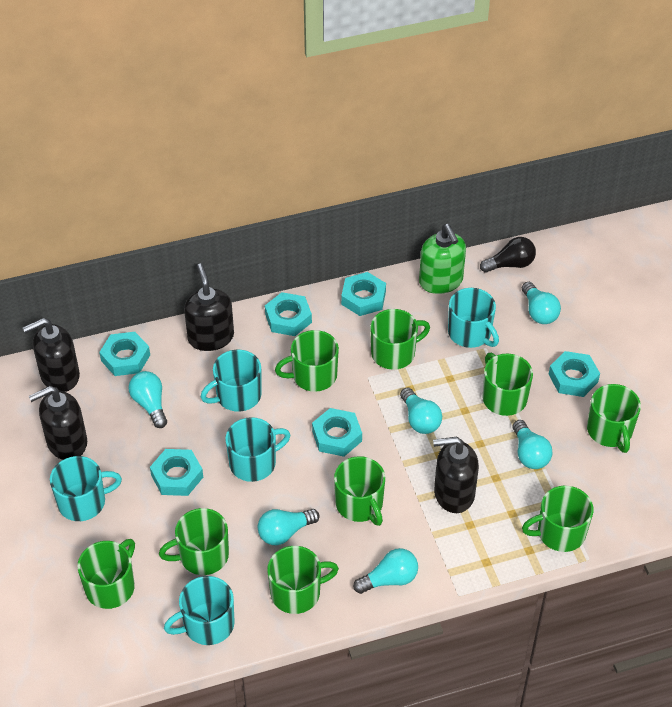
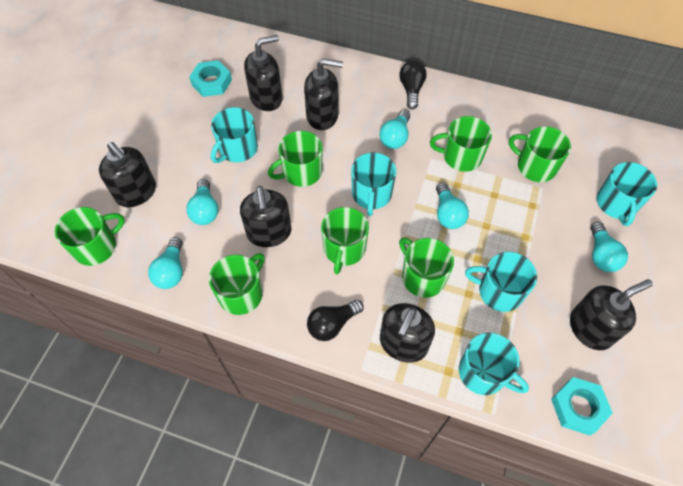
black light bulb: 1 -> 2
black soap dispenser: 4 -> 6
green mug: 9 -> 7
green soap dispenser: 1 -> 0
turquoise light bulb: 6 -> 5
turquoise nut: 6 -> 2

